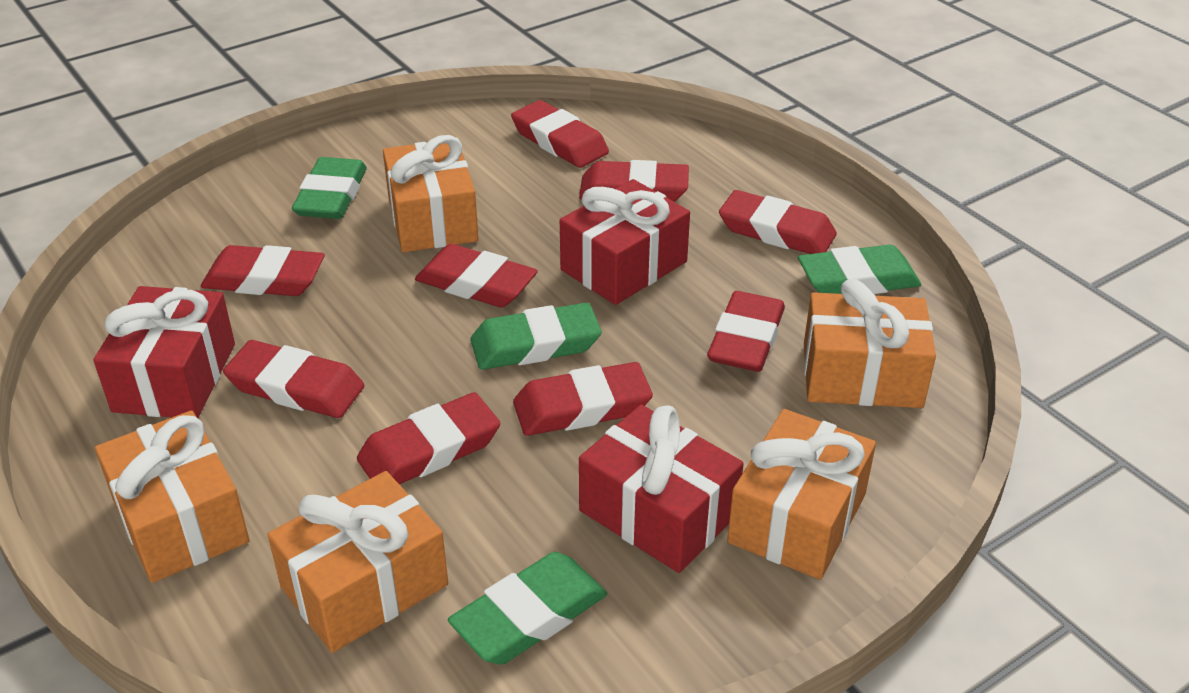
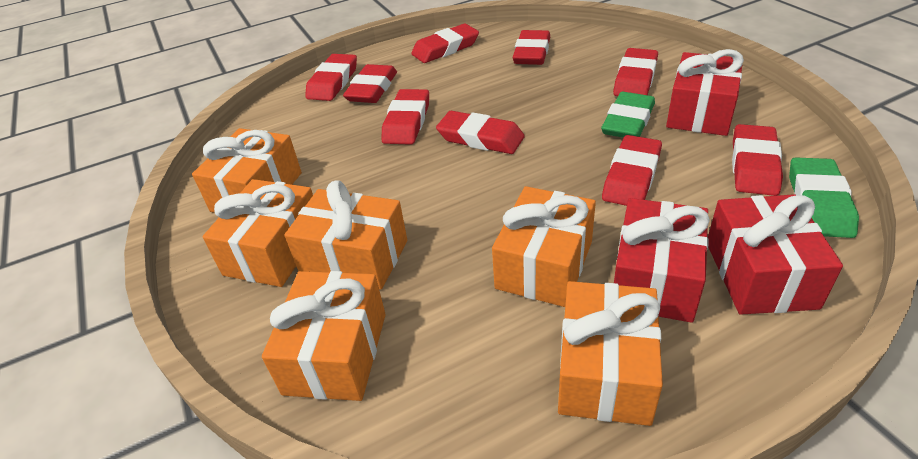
green eraser: 4 -> 2
orange gift: 5 -> 6

